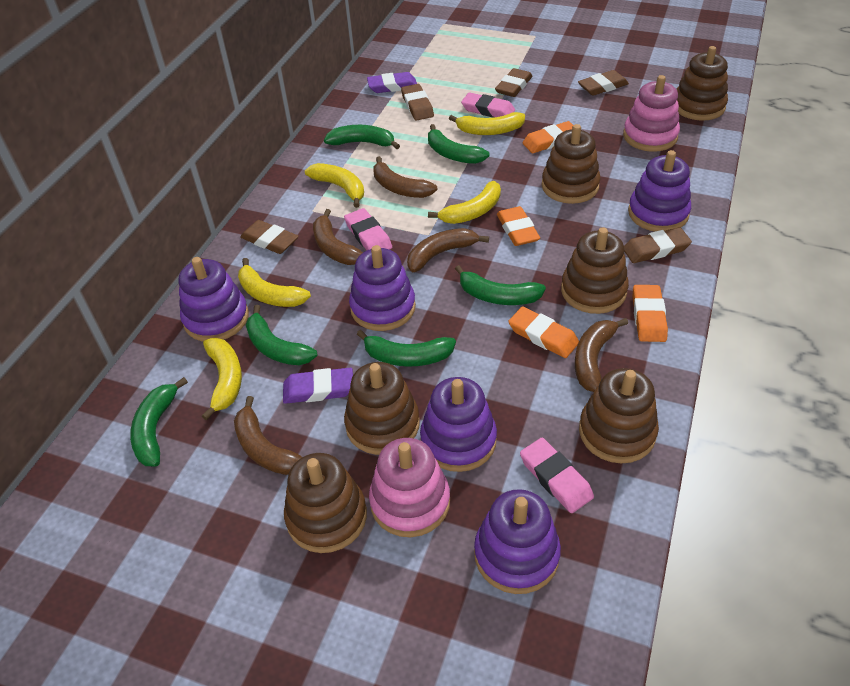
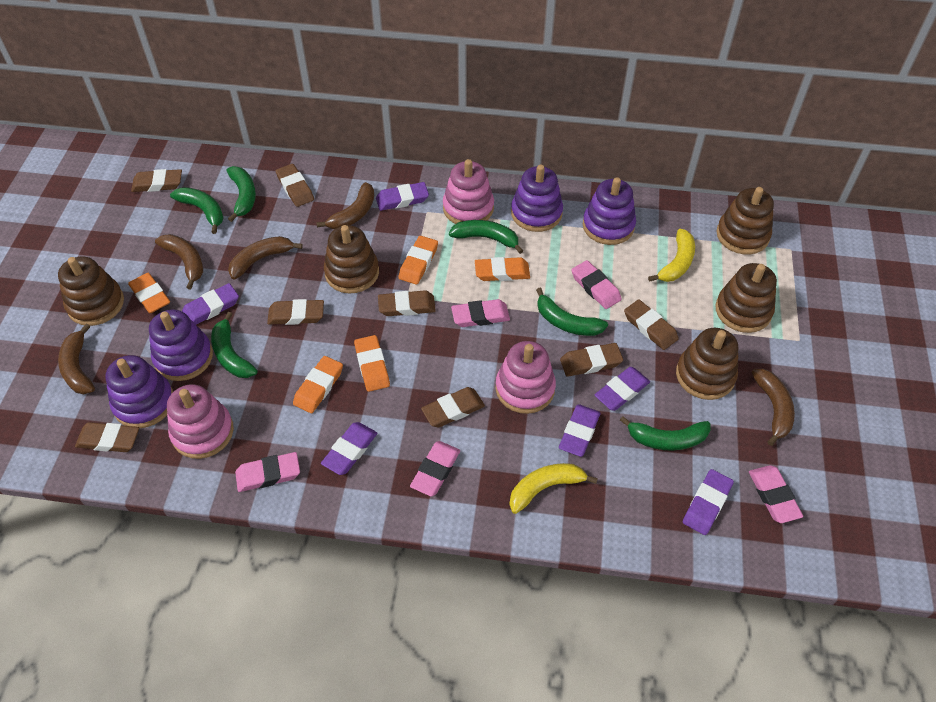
brown eraser: 5 -> 8
brown stacking toy: 6 -> 5
orange eraser: 4 -> 5
pink eraser: 3 -> 5
pink stacking toy: 2 -> 3
purple eraser: 2 -> 6
purple stacking toy: 5 -> 4
yellow banana: 5 -> 2

